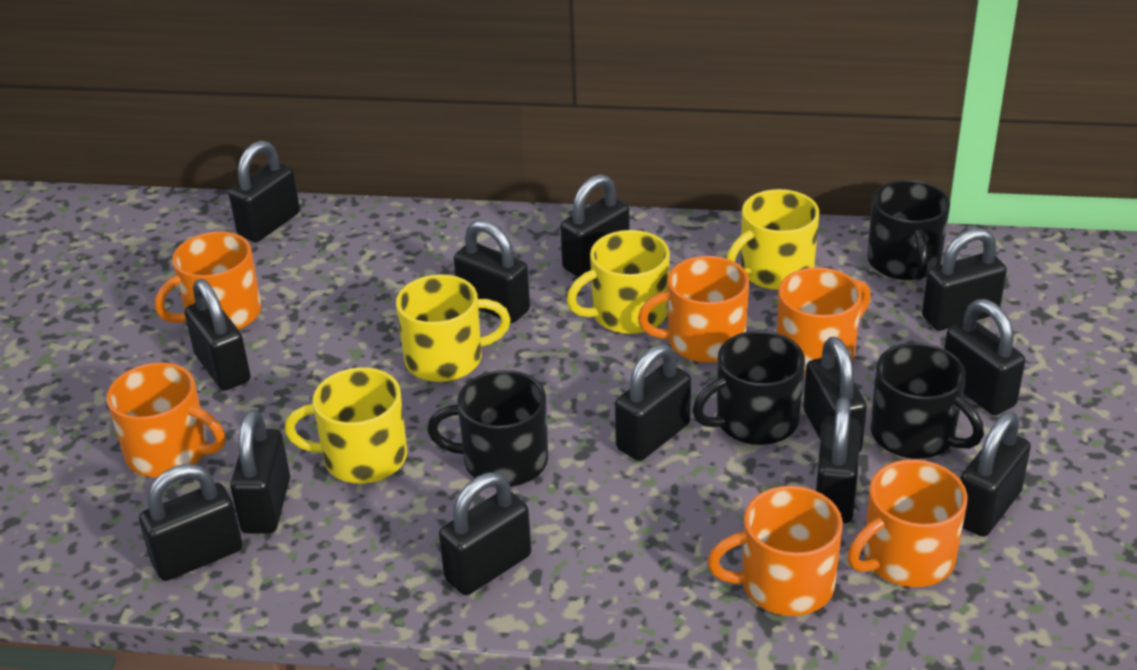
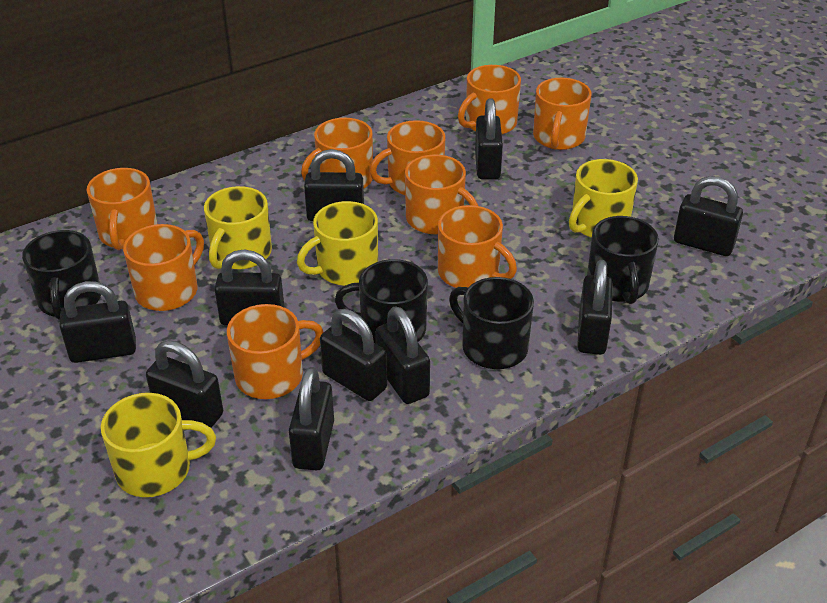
black padlock: 13 -> 10
orange mug: 6 -> 9

